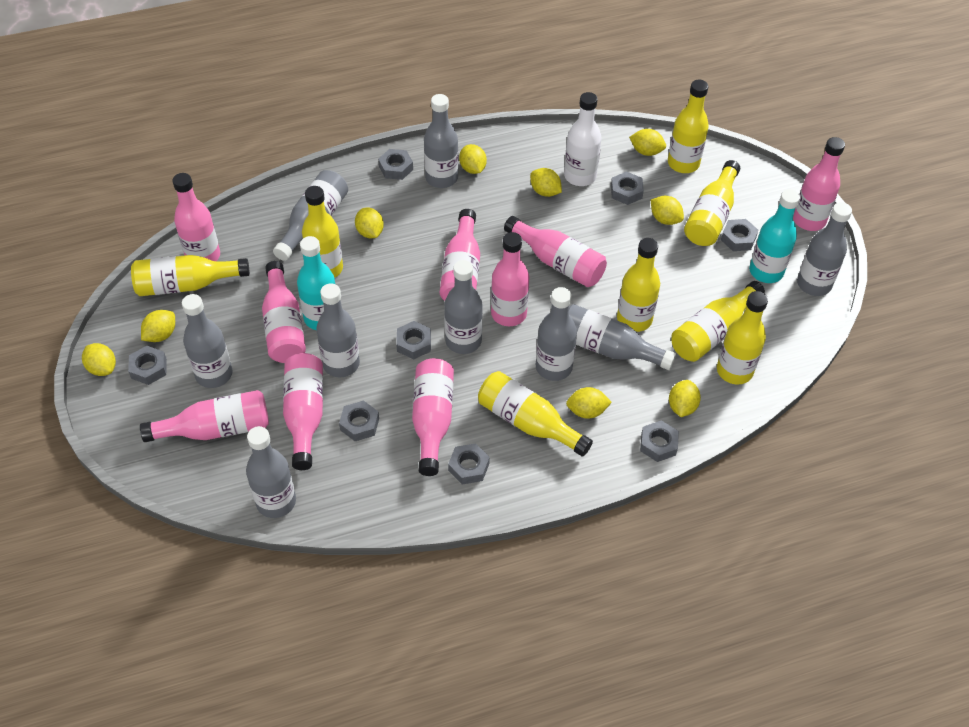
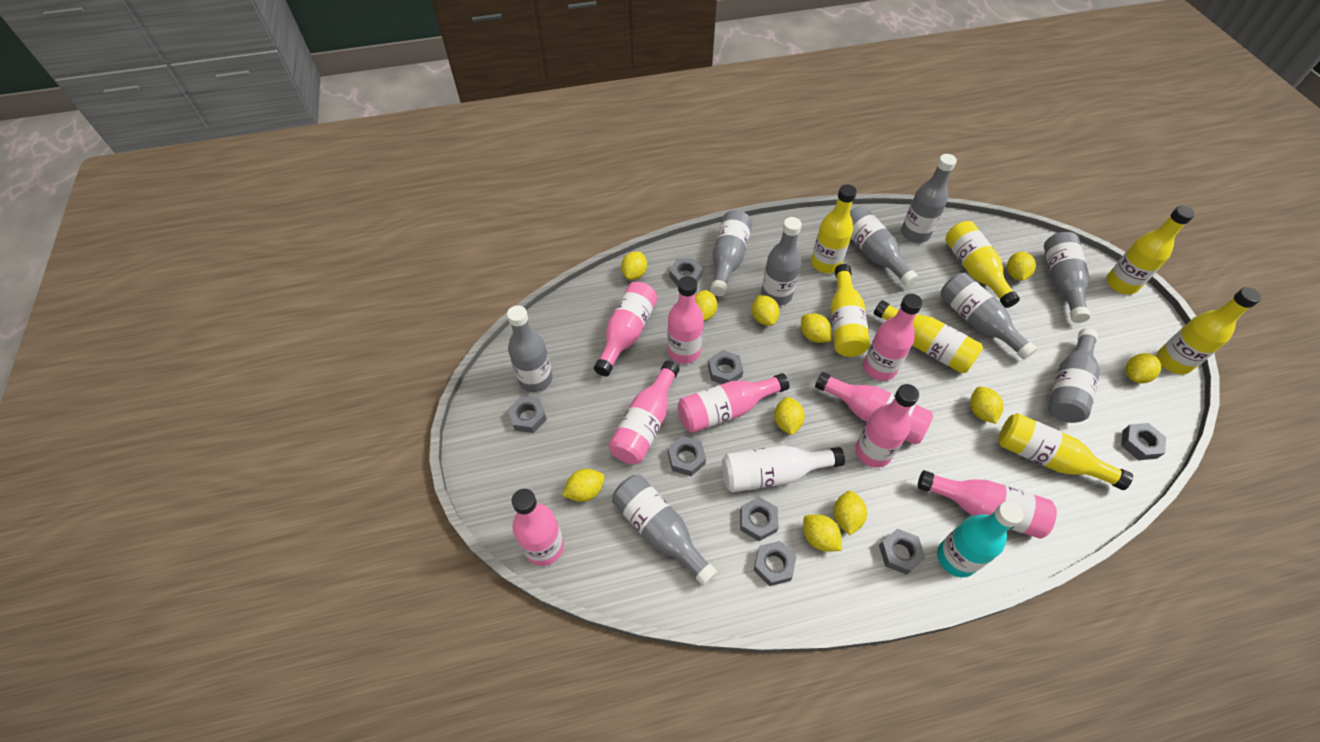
turquoise bottle: 2 -> 1
yellow bottle: 8 -> 7
yellow lemon: 9 -> 11

